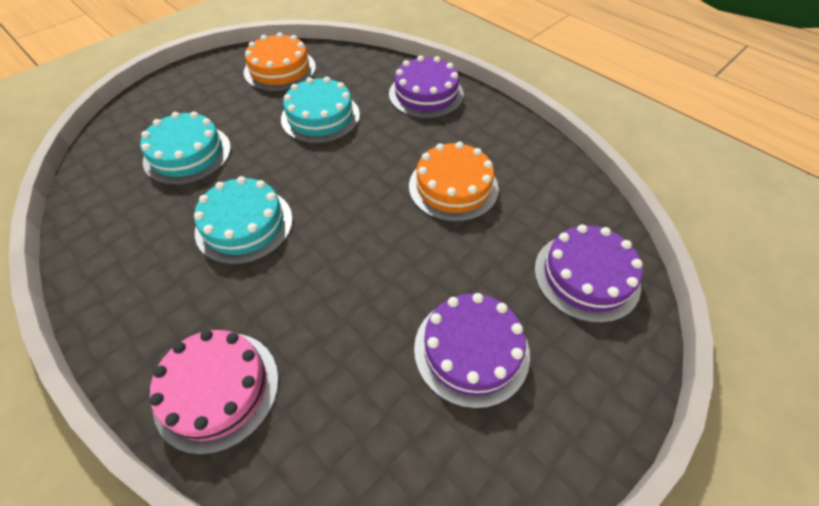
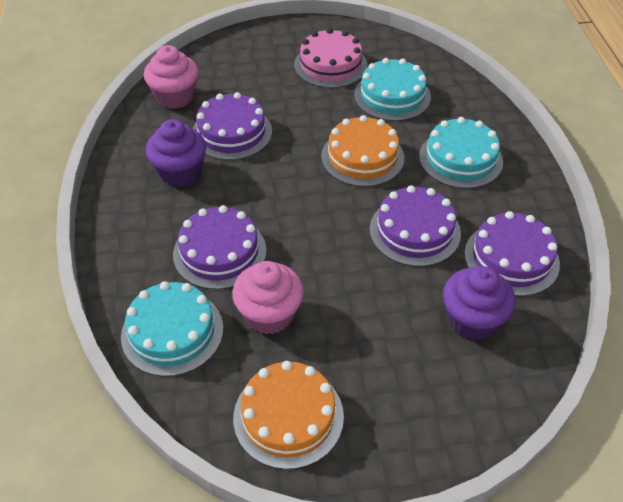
pink cupcake: 0 -> 2
purple cake: 3 -> 4
purple cupcake: 0 -> 2

